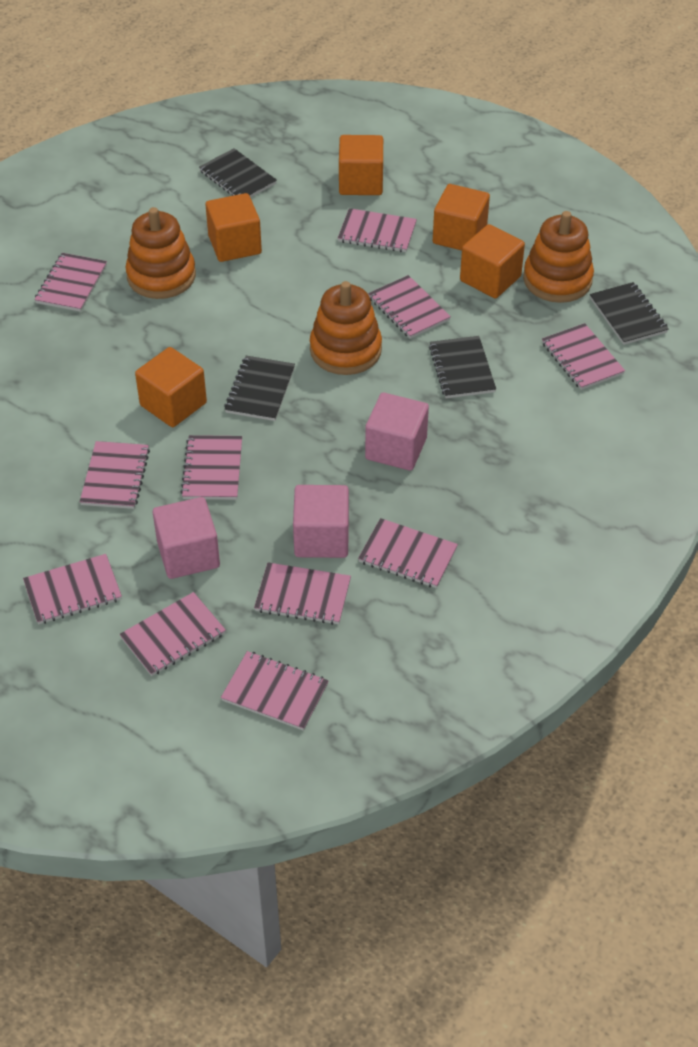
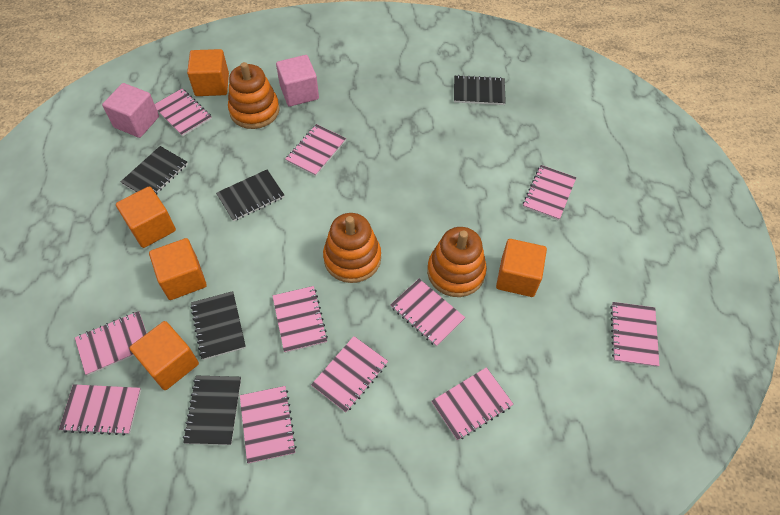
black notebook: 4 -> 5
pink cube: 3 -> 2

